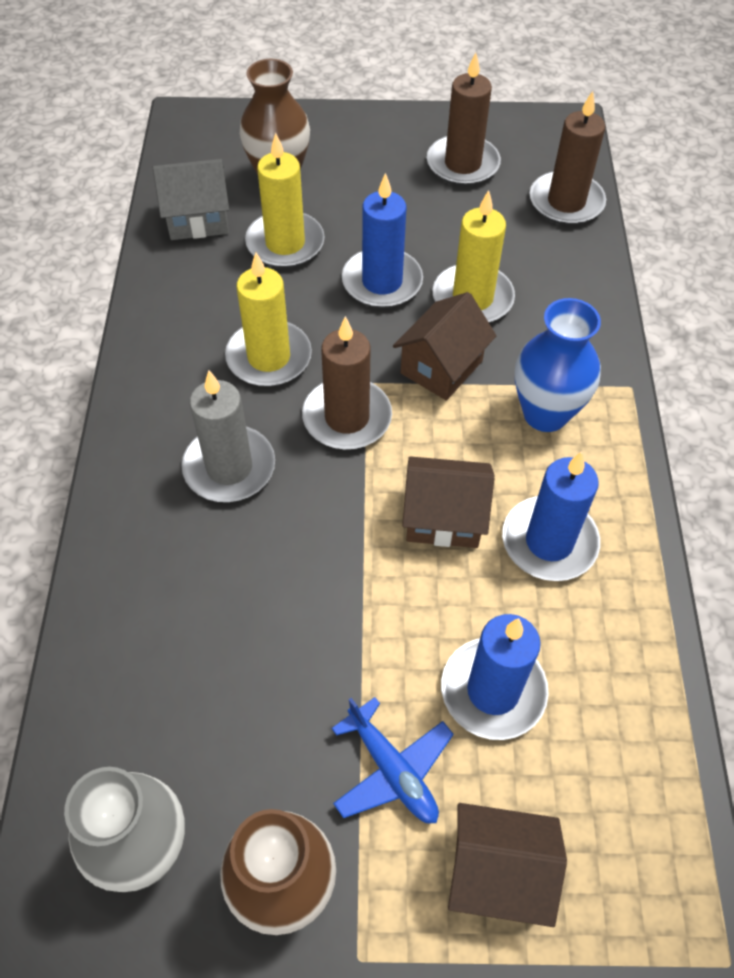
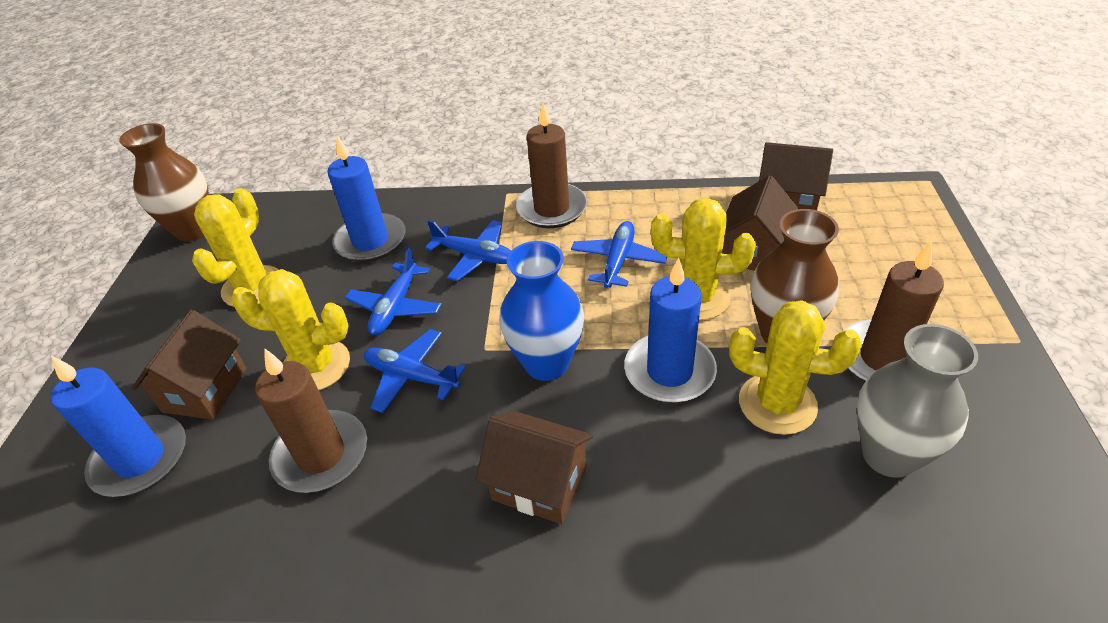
blue plane: 1 -> 4
brown house: 3 -> 4
grey candle: 1 -> 0
grey house: 1 -> 0
yellow cactus: 0 -> 4
yellow candle: 3 -> 0

